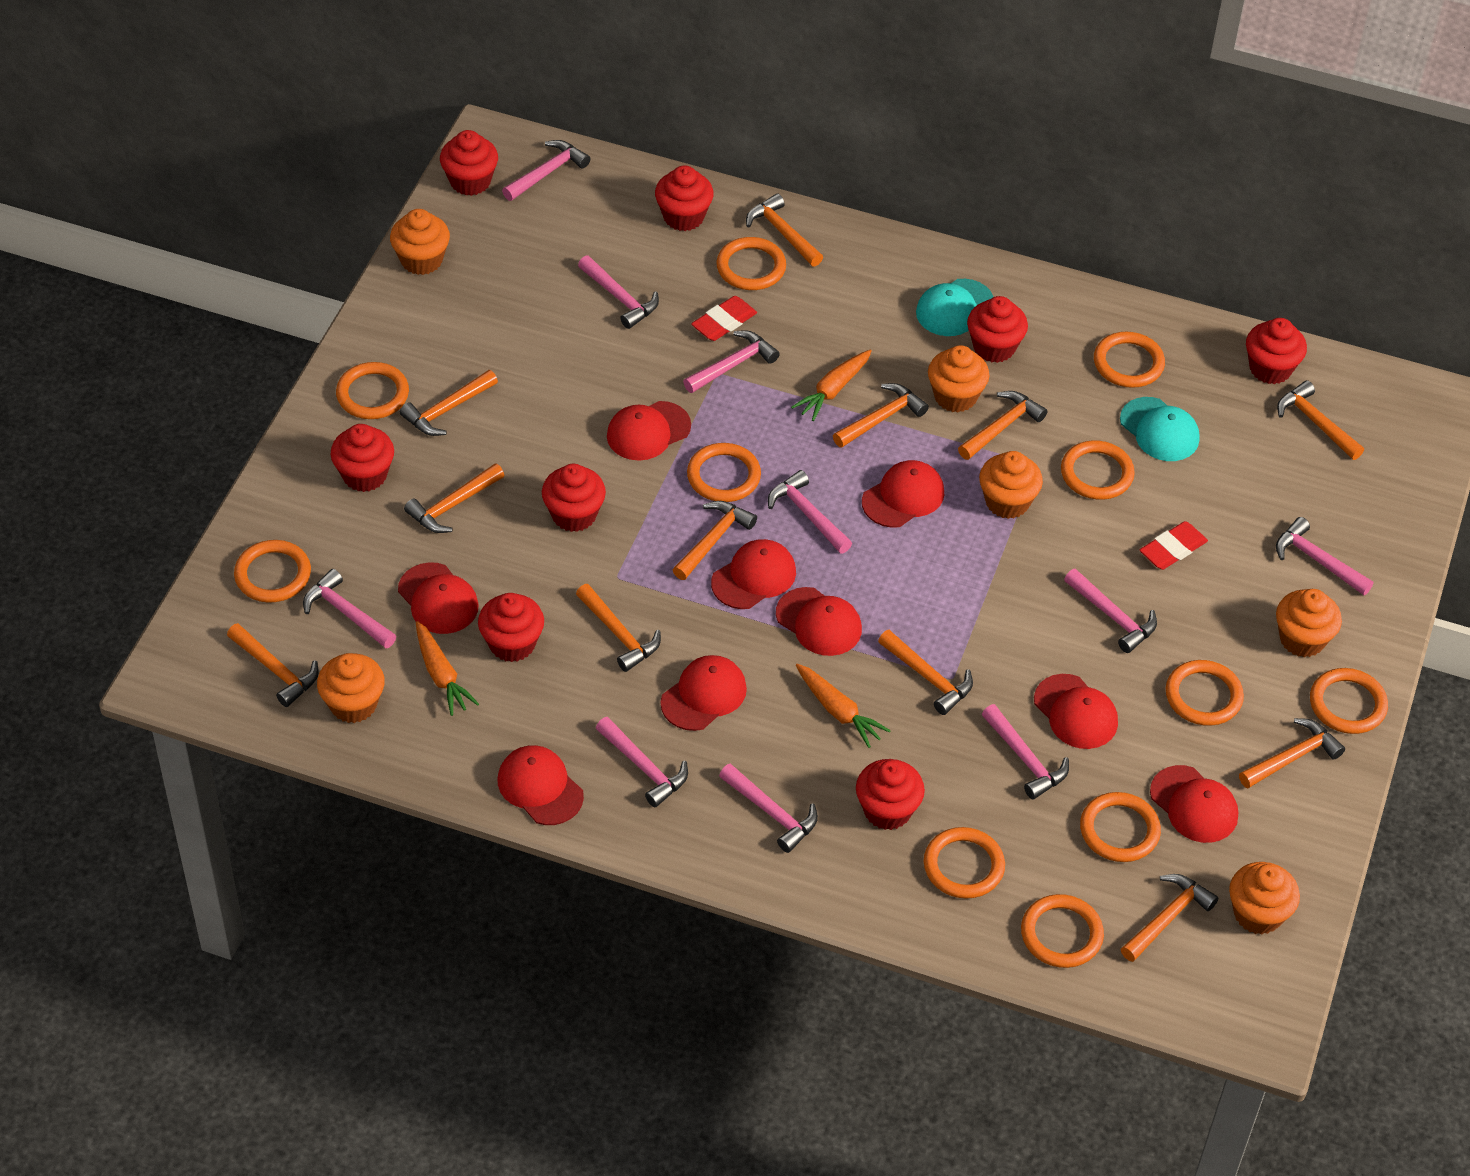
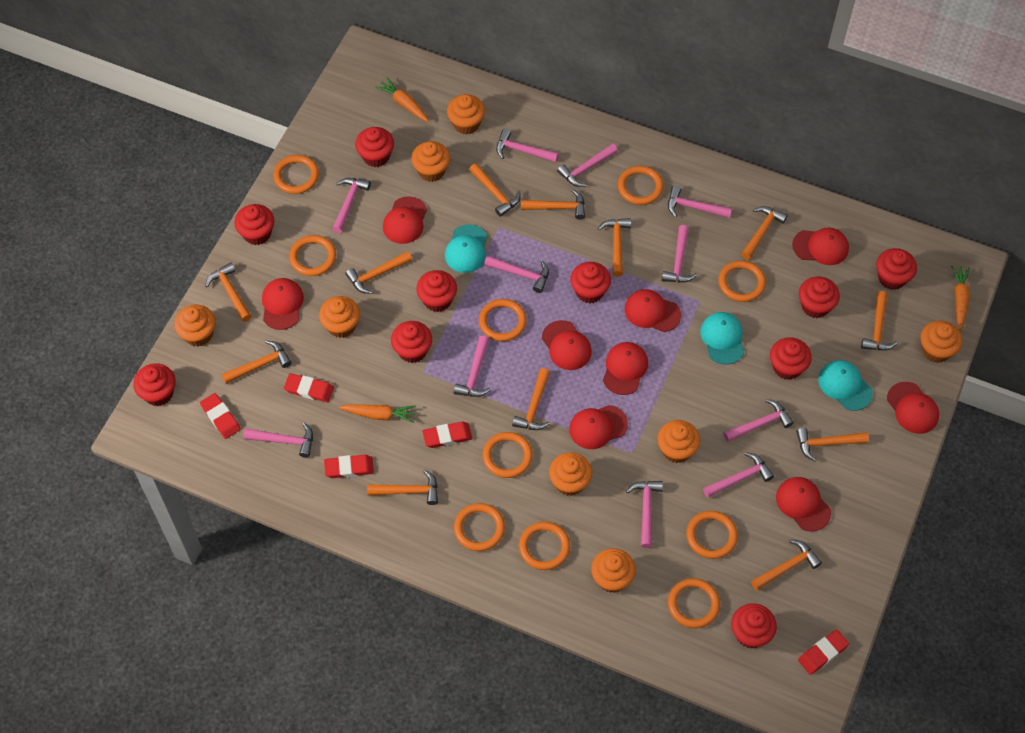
orange cupcake: 6 -> 8
orange ring: 11 -> 10
pink hammer: 10 -> 11
red cupcake: 8 -> 10
red eraser: 2 -> 5
turquoise cap: 2 -> 3

